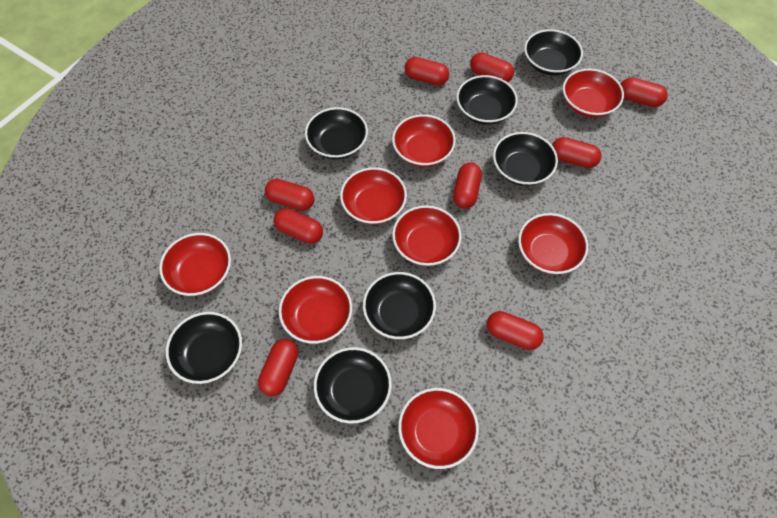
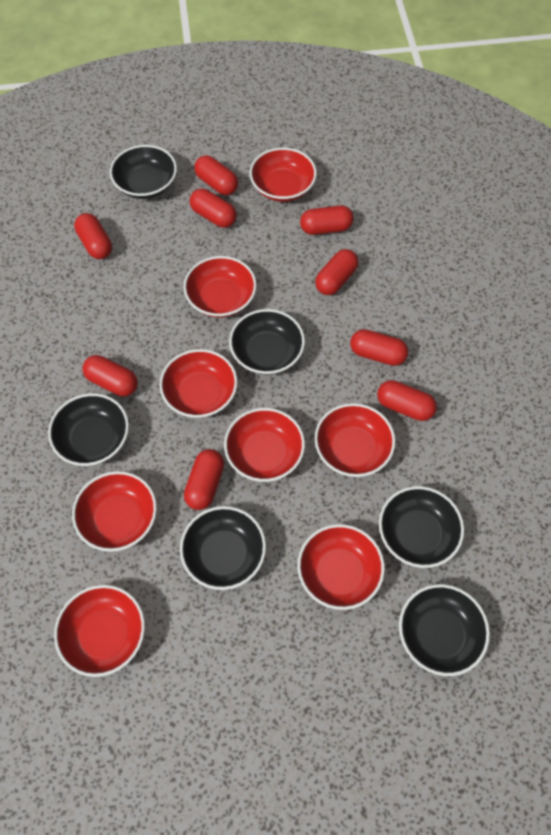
black bowl: 7 -> 6

